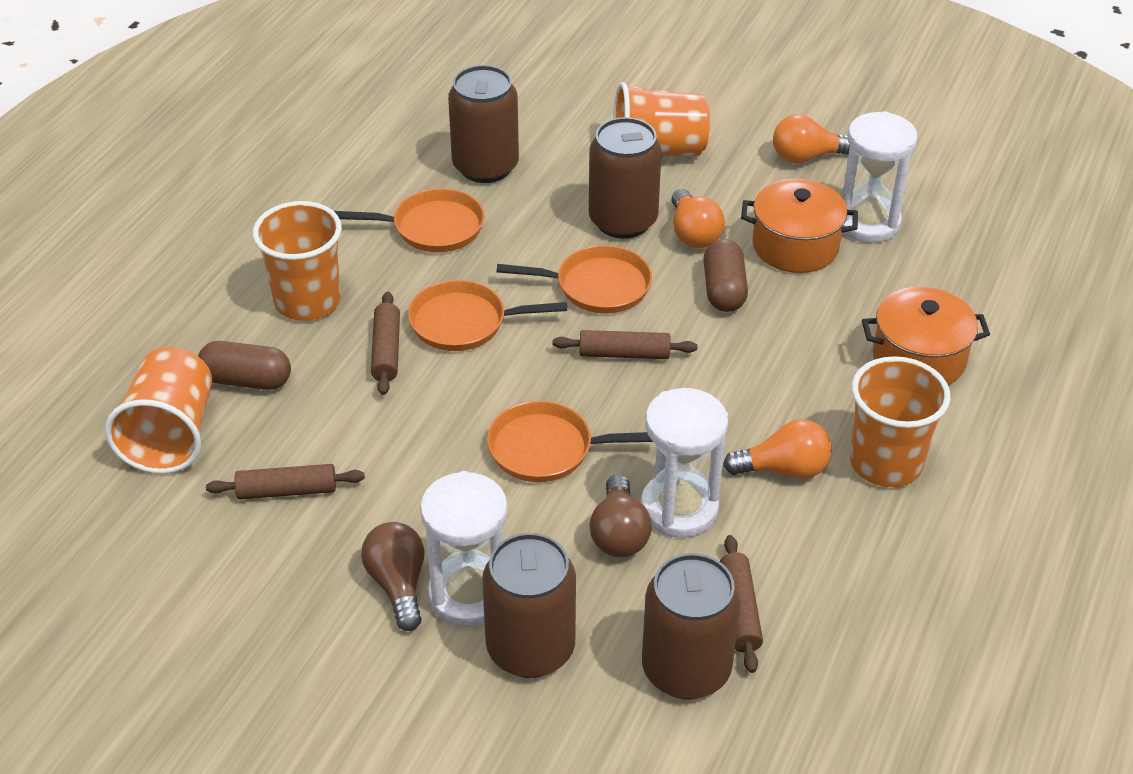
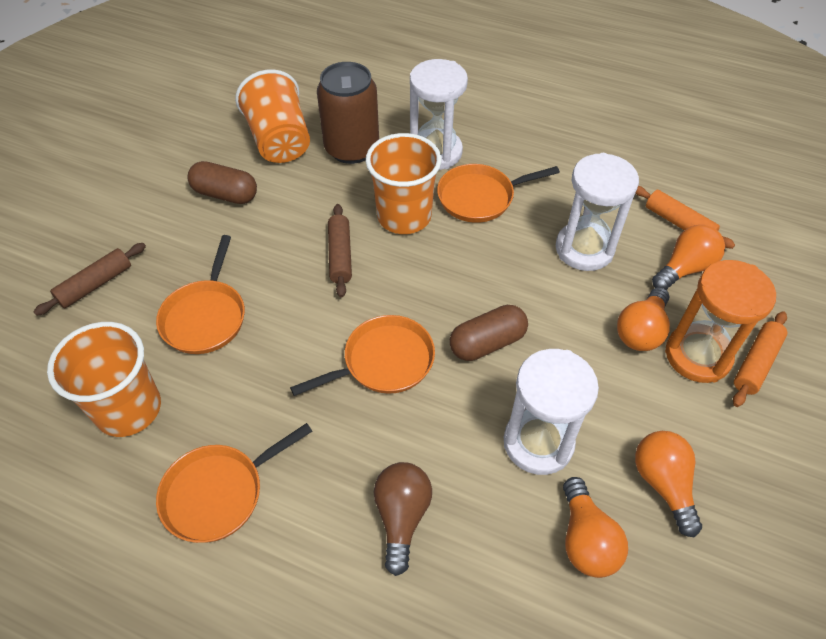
brown can: 4 -> 1
brown light bulb: 2 -> 1
brown rolling pin: 4 -> 2
orange cup: 4 -> 3
orange hourglass: 0 -> 1
orange light bulb: 3 -> 4
orange pot: 2 -> 0
orange rolling pin: 0 -> 2

